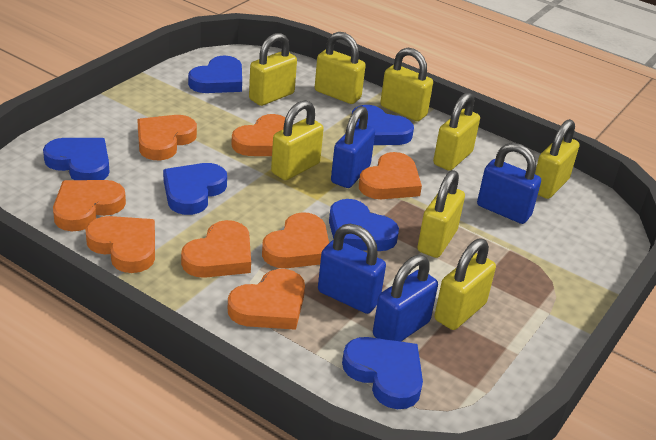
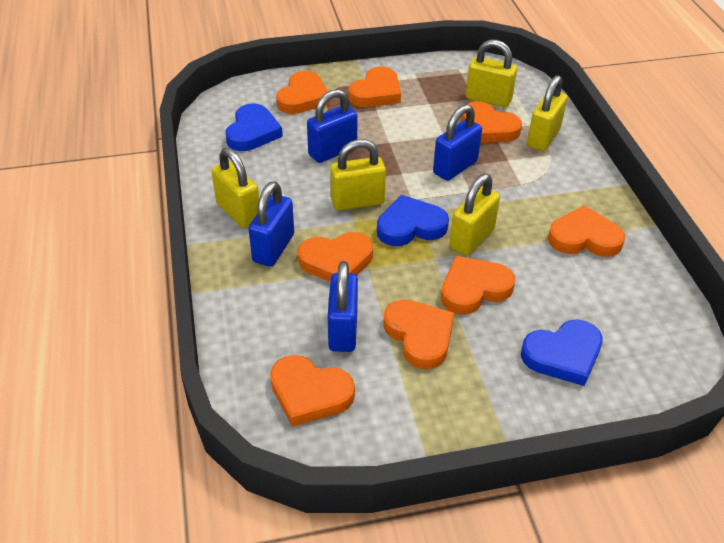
blue heart: 6 -> 3
yellow padlock: 8 -> 5

